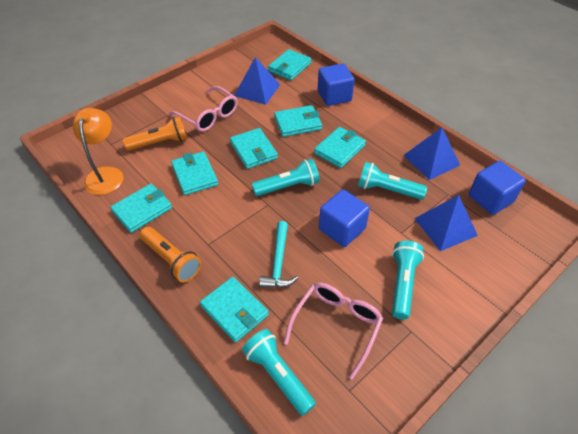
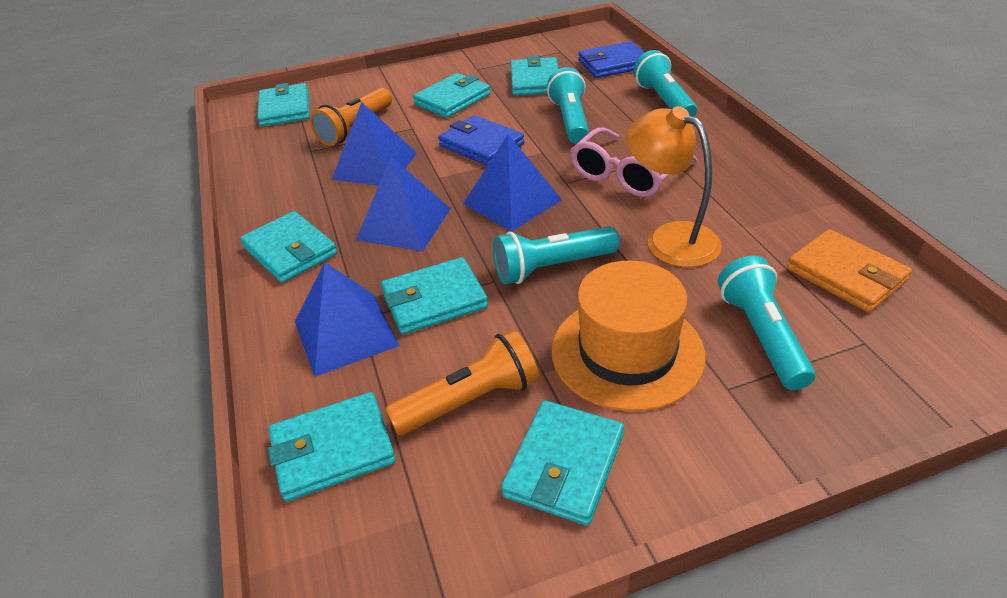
blue cube: 3 -> 0
blue pyramid: 3 -> 4
blue wallet: 0 -> 2
orange hat: 0 -> 1
orange wallet: 0 -> 1
pink glasses: 2 -> 1
turquoise hammer: 1 -> 0

